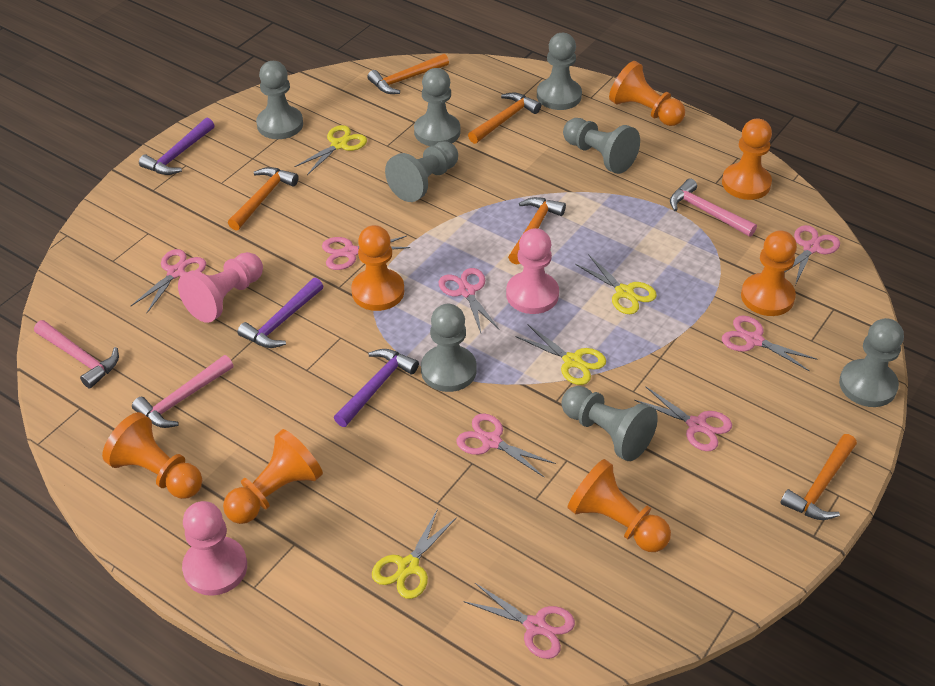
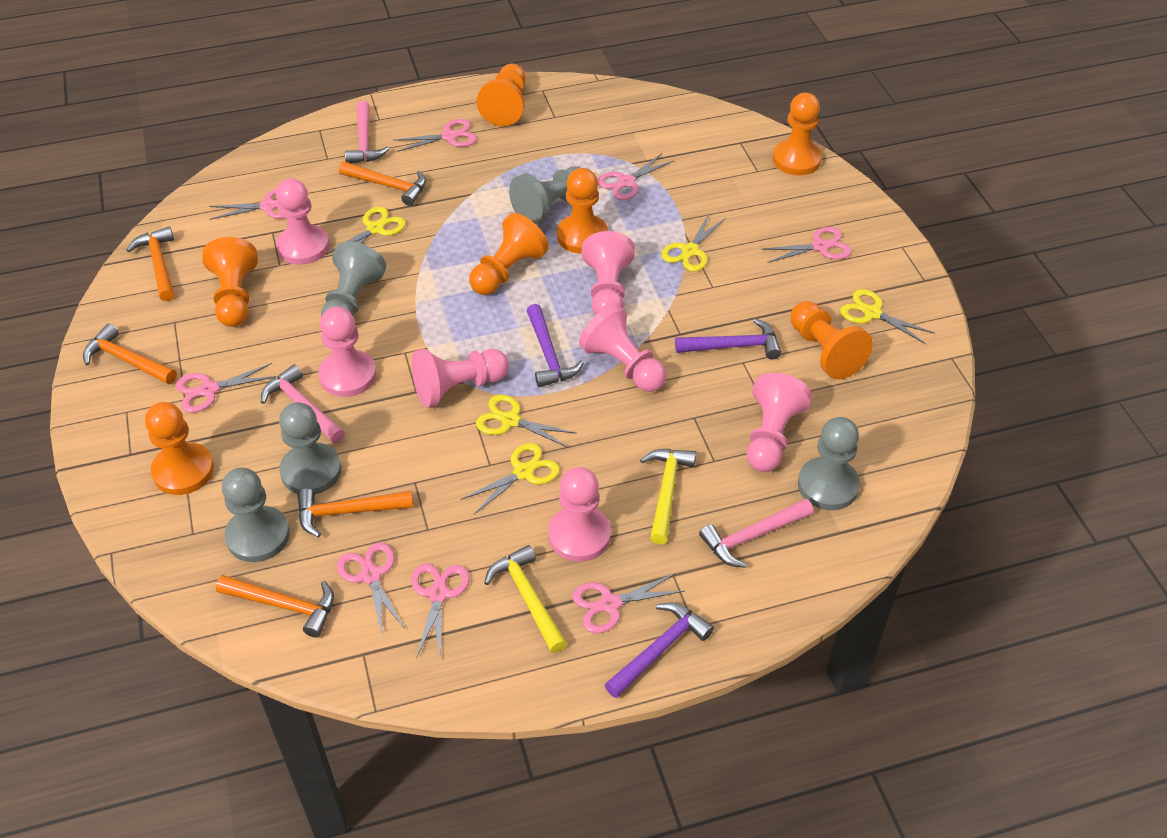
grey pawn: 8 -> 5
pink pawn: 3 -> 7
yellow hammer: 0 -> 2
yellow scissors: 4 -> 5

